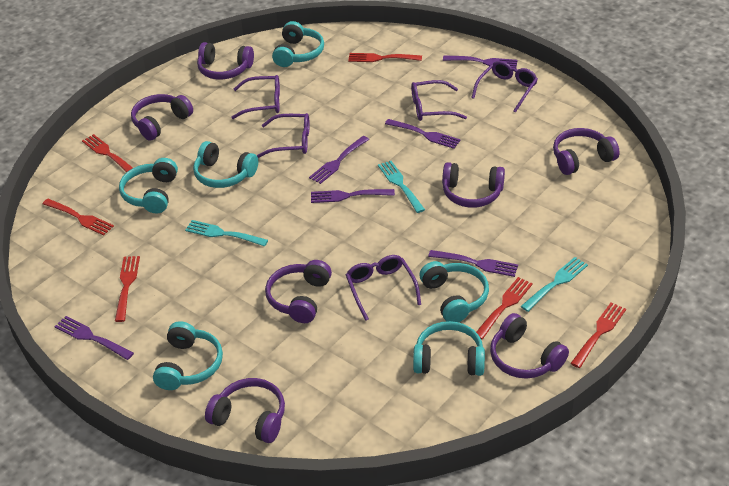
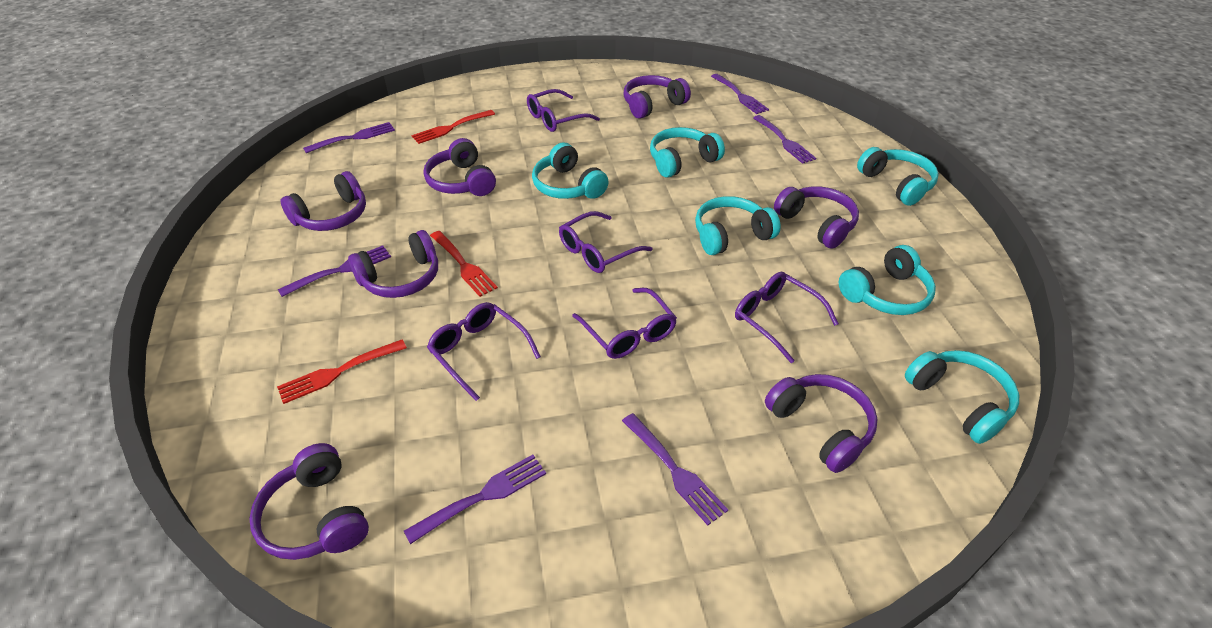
red fork: 6 -> 3
turquoise fork: 3 -> 0

